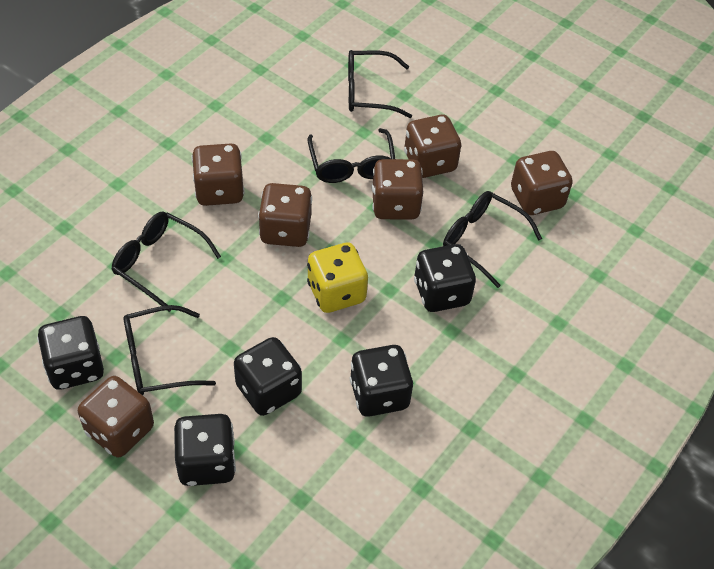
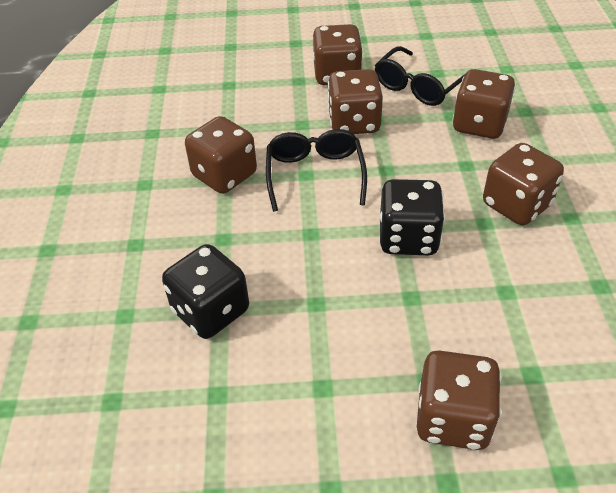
black dice: 5 -> 2
black glasses: 5 -> 2
yellow dice: 1 -> 0

